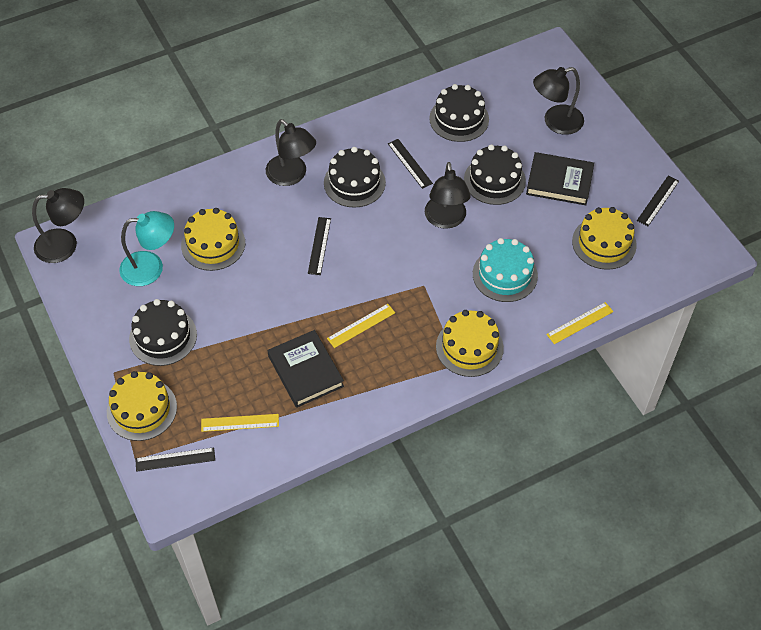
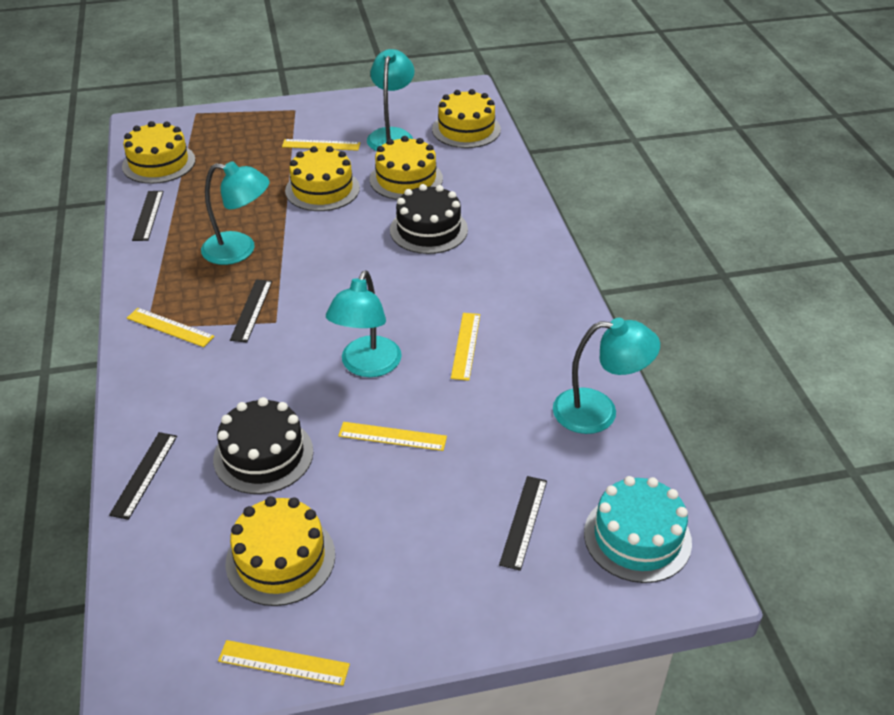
black book: 2 -> 0
black cake: 4 -> 2
black lamp: 4 -> 0
turquoise lamp: 1 -> 4
yellow cake: 4 -> 5
yellow ruler: 3 -> 5

